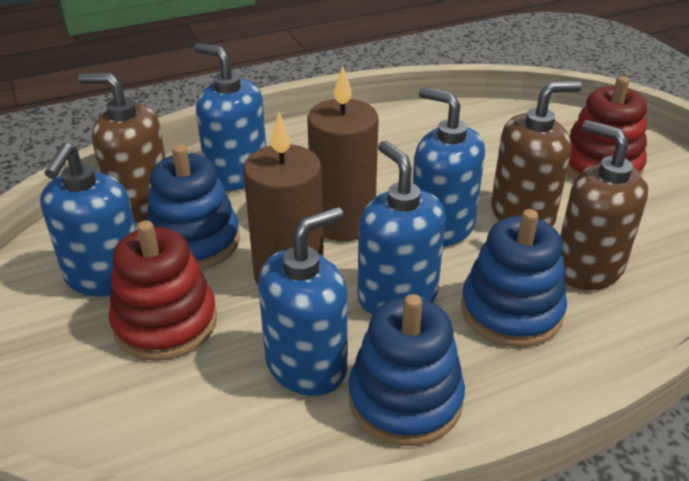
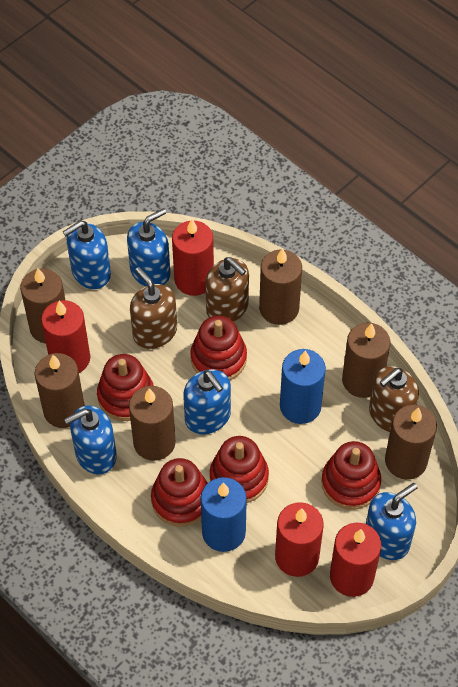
blue candle: 0 -> 2
blue stacking toy: 3 -> 0
brown candle: 2 -> 6
red candle: 0 -> 4
red stacking toy: 2 -> 5

